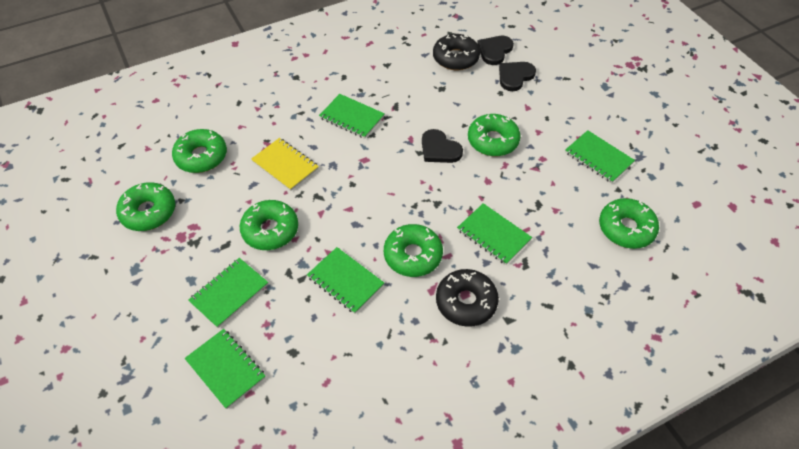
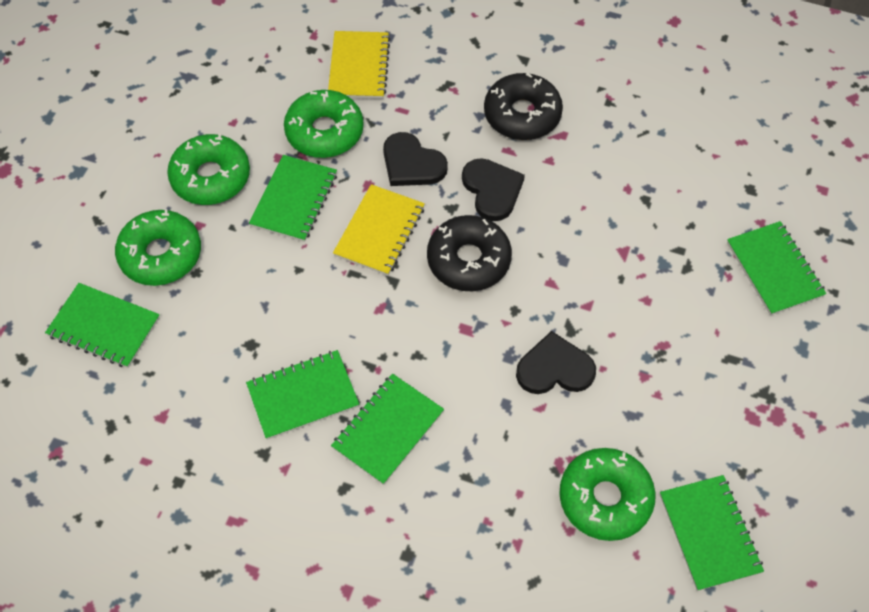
green donut: 6 -> 4
yellow notebook: 1 -> 2

